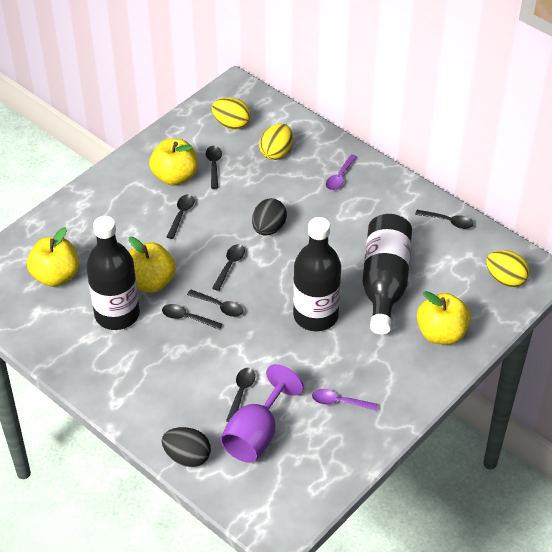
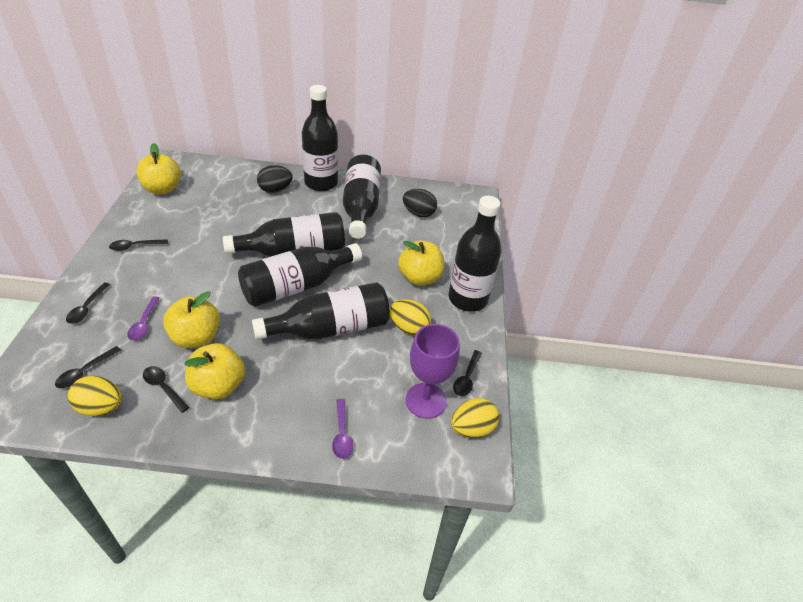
black bottle: 3 -> 6
black spoon: 7 -> 5

